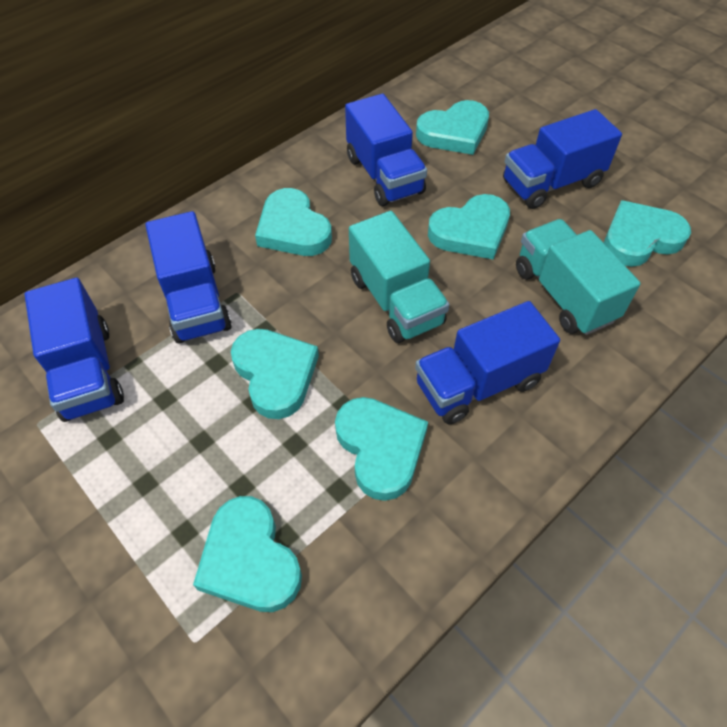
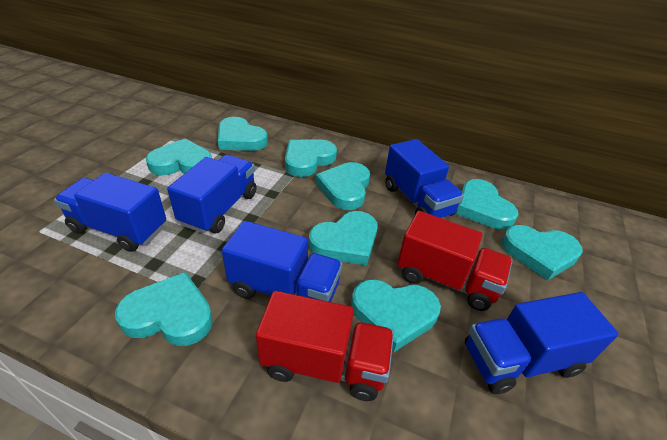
red truck: 0 -> 2
turquoise heart: 7 -> 9
turquoise truck: 2 -> 0

